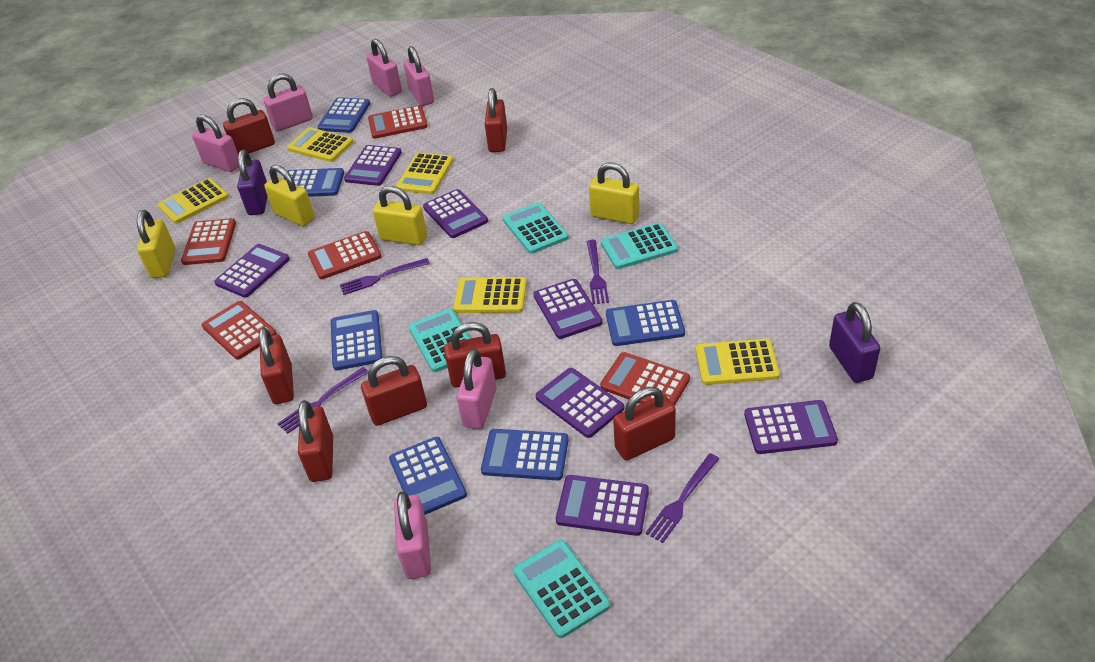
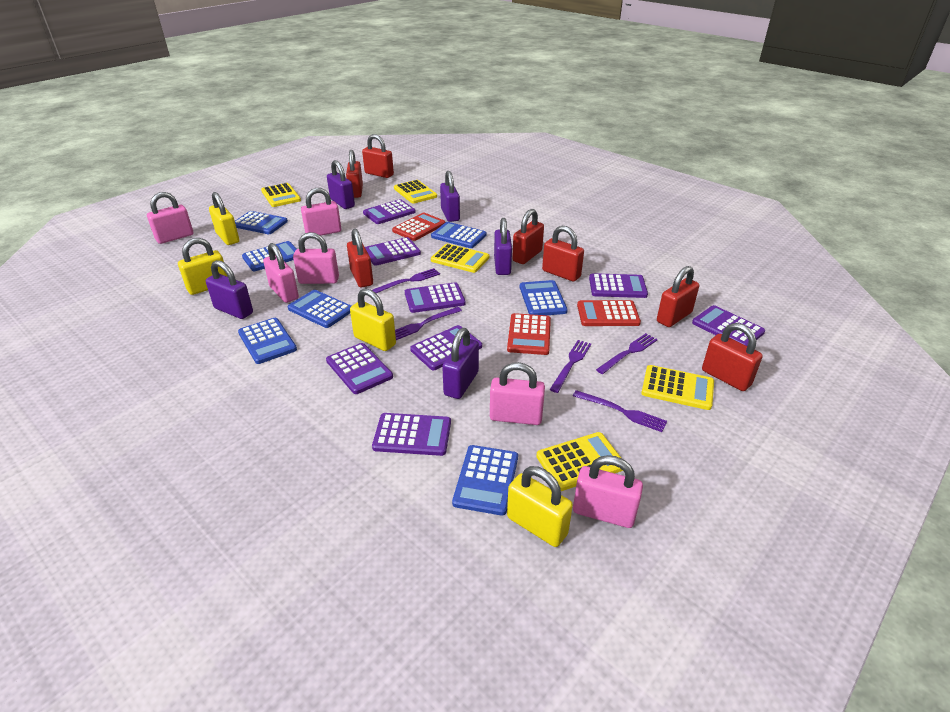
blue calculator: 6 -> 7
purple calculator: 7 -> 8
purple fork: 4 -> 5
purple padlock: 2 -> 5
red calculator: 5 -> 3
turquoise calculator: 4 -> 0

